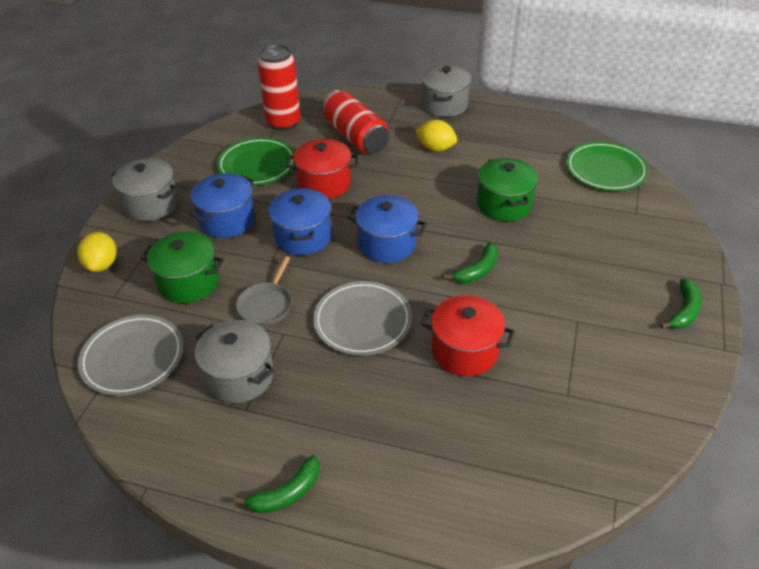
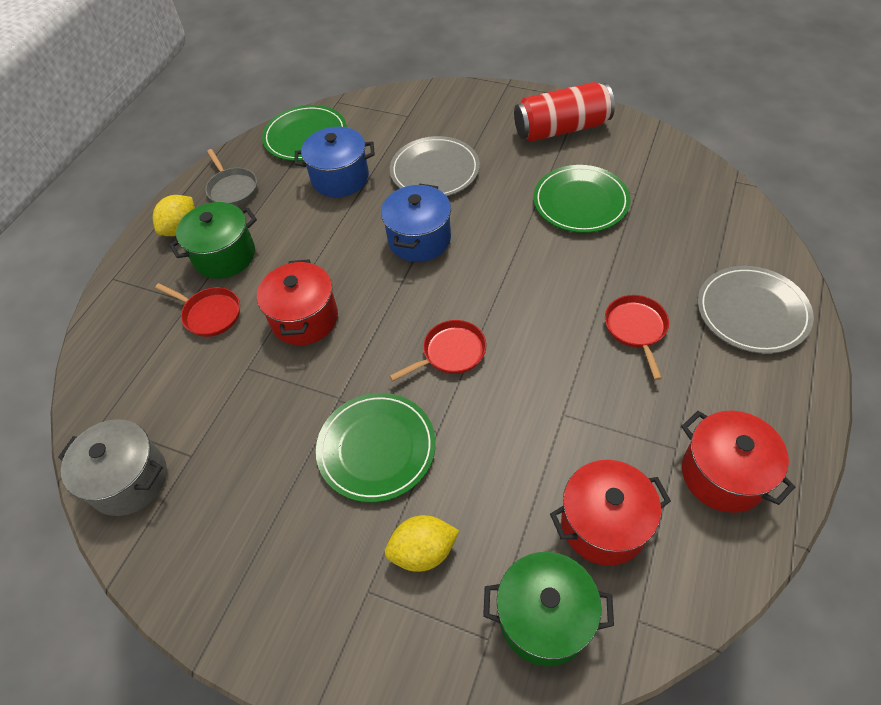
blue pot: 3 -> 2
green banana: 3 -> 0
green plate: 2 -> 3
grey pot: 3 -> 1
red can: 2 -> 1
red pan: 0 -> 3
red pot: 2 -> 3

